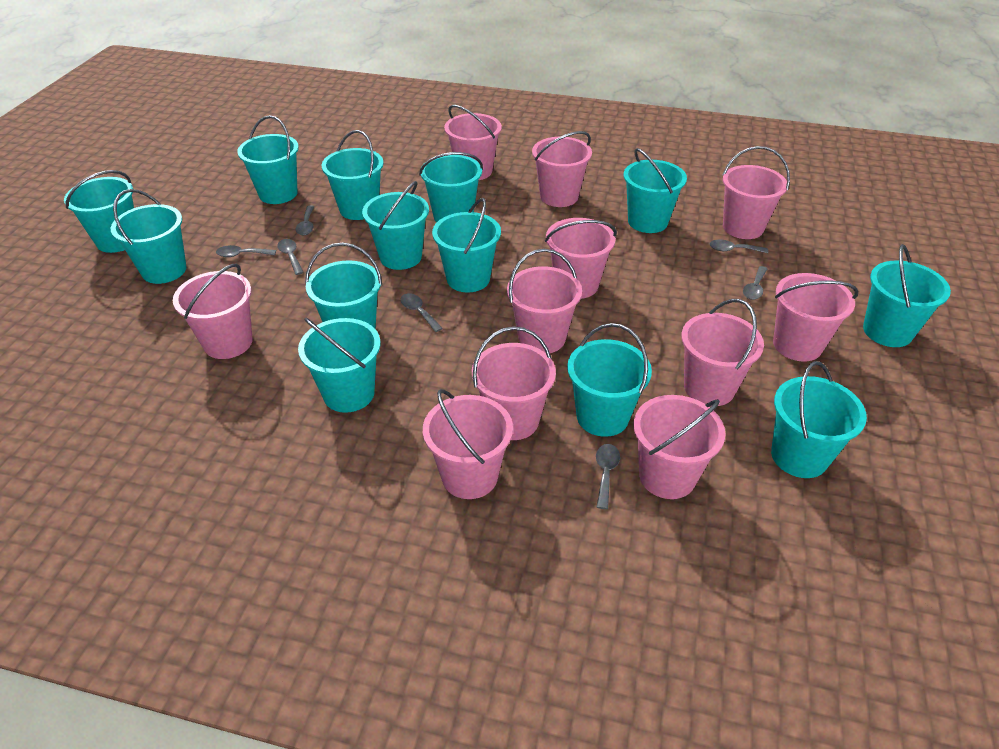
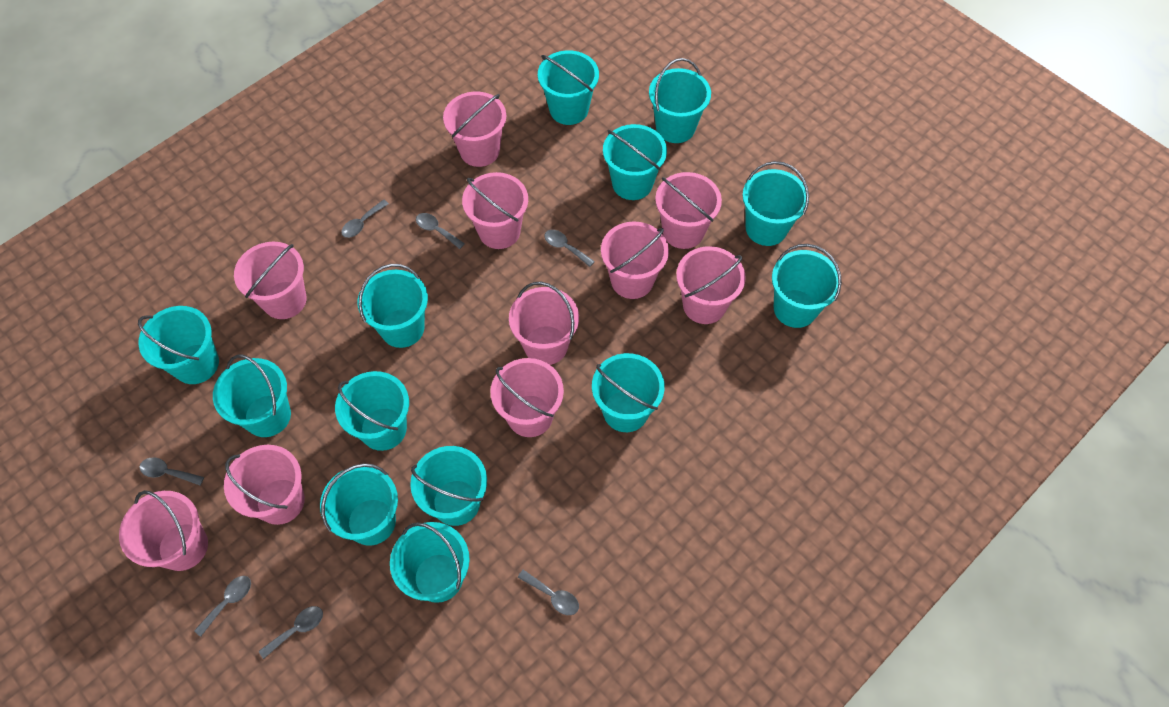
pink bucket: 11 -> 10

